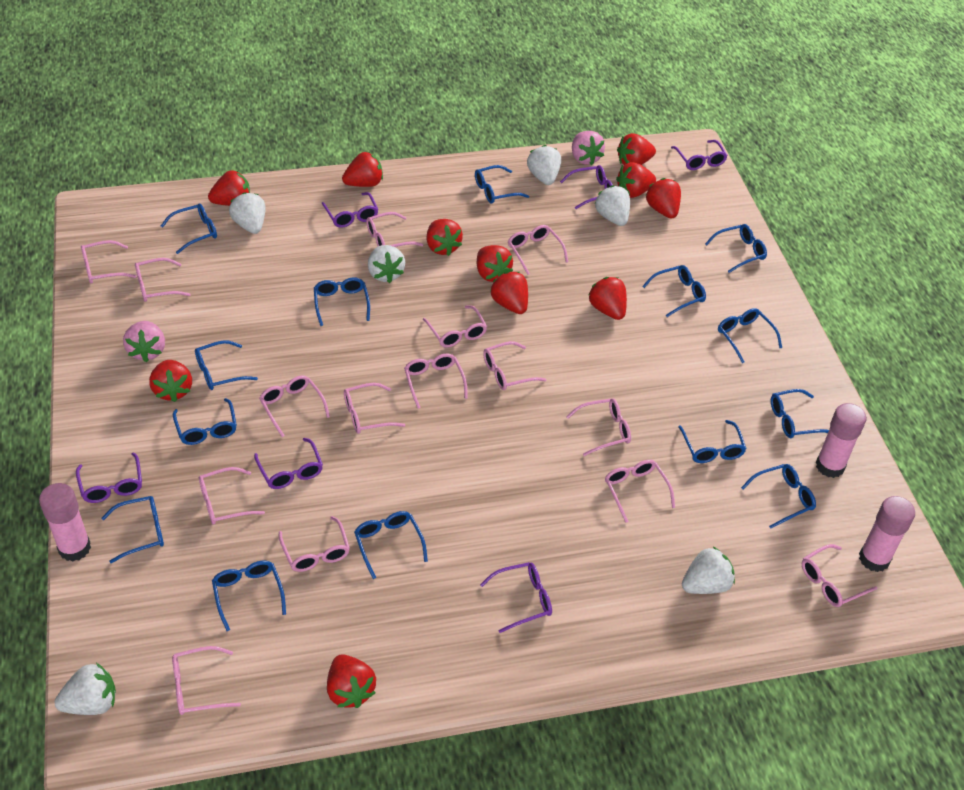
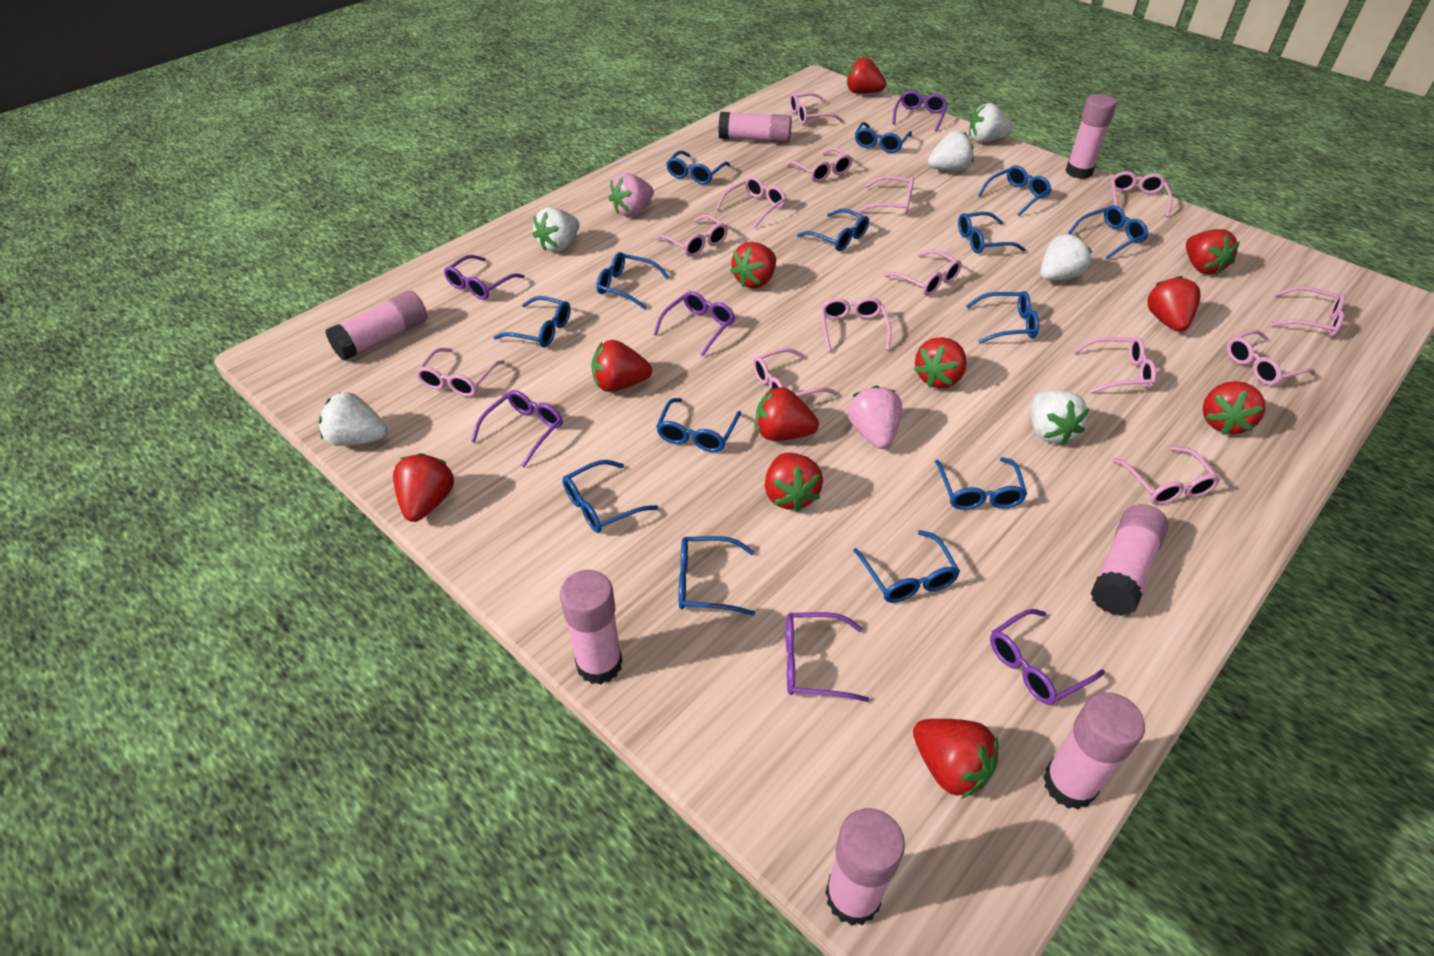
pink glasses: 15 -> 14
pink glue stick: 3 -> 7

